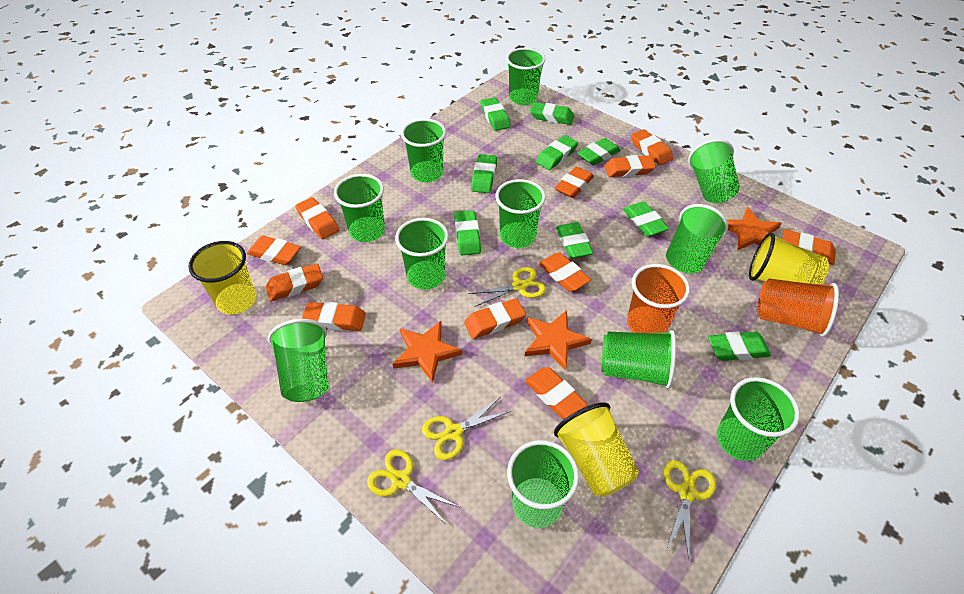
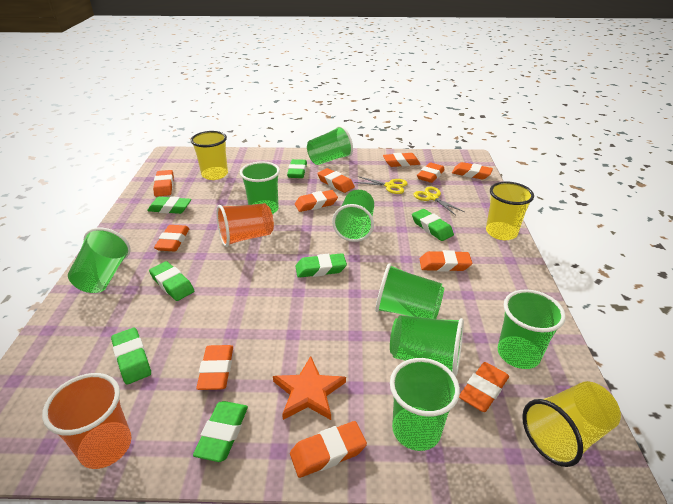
green cup: 11 -> 8
green eraser: 9 -> 7
orange star: 3 -> 1
yellow scissors: 4 -> 2

